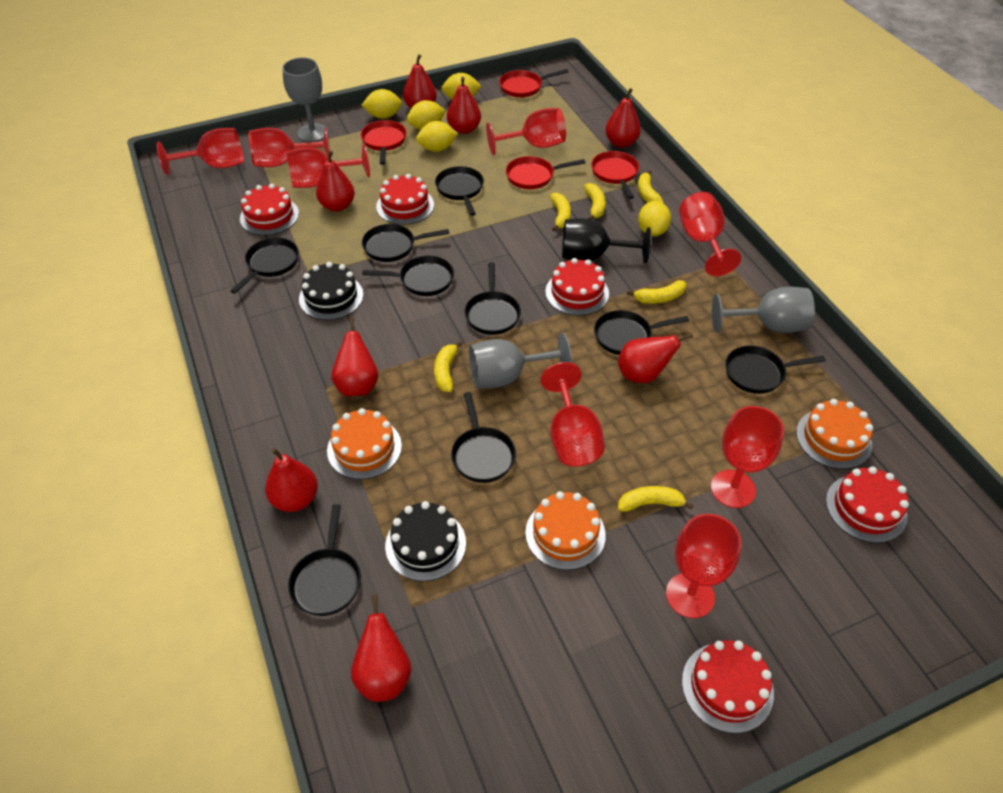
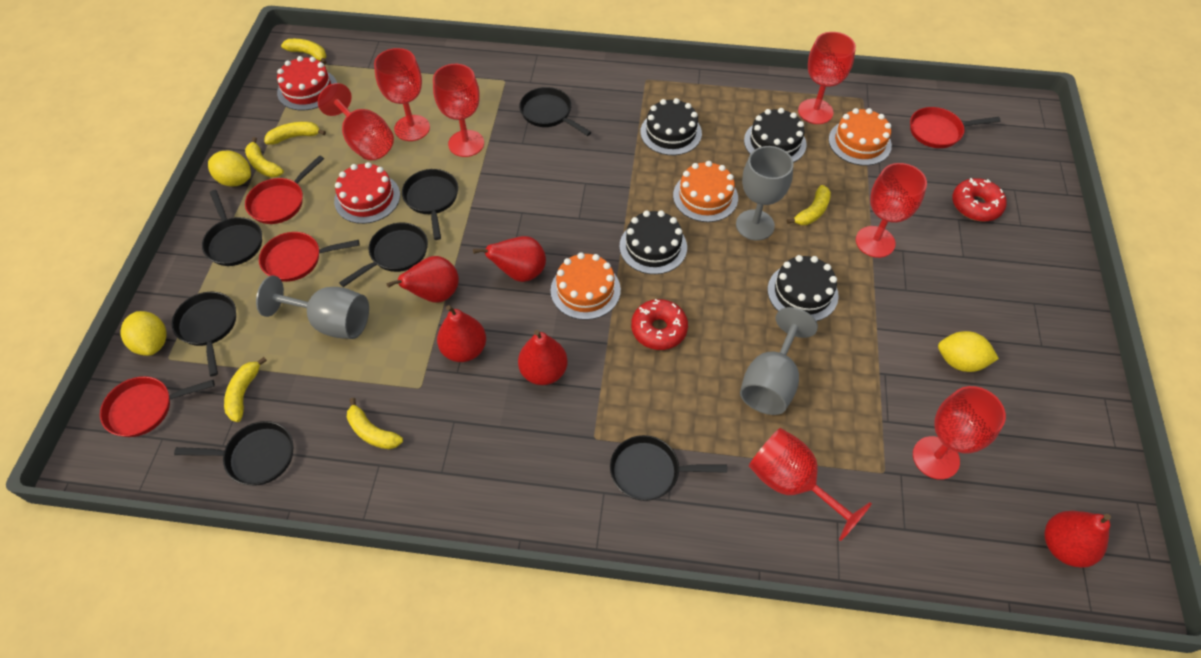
black cake: 2 -> 4
black goblet: 1 -> 0
black pan: 9 -> 7
red cake: 5 -> 2
red donut: 0 -> 2
red goblet: 8 -> 7
red pear: 8 -> 5
yellow lemon: 5 -> 3

